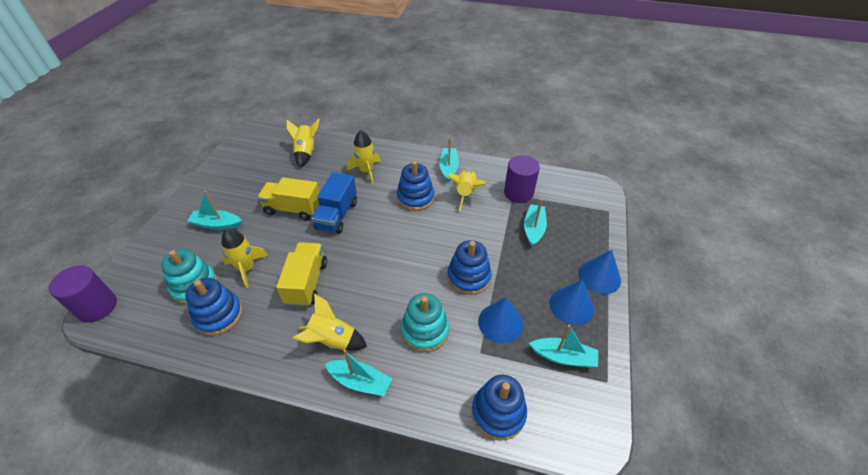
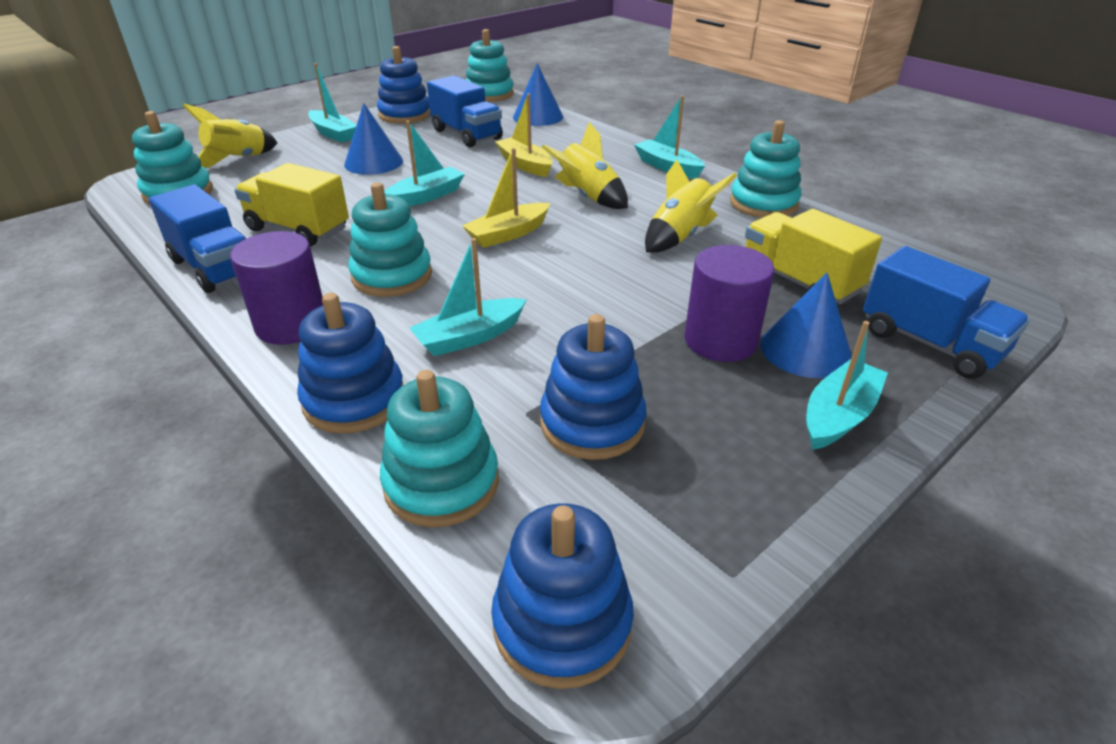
blue truck: 1 -> 3
turquoise stacking toy: 2 -> 5
yellow boat: 0 -> 2
yellow rocket: 5 -> 3

